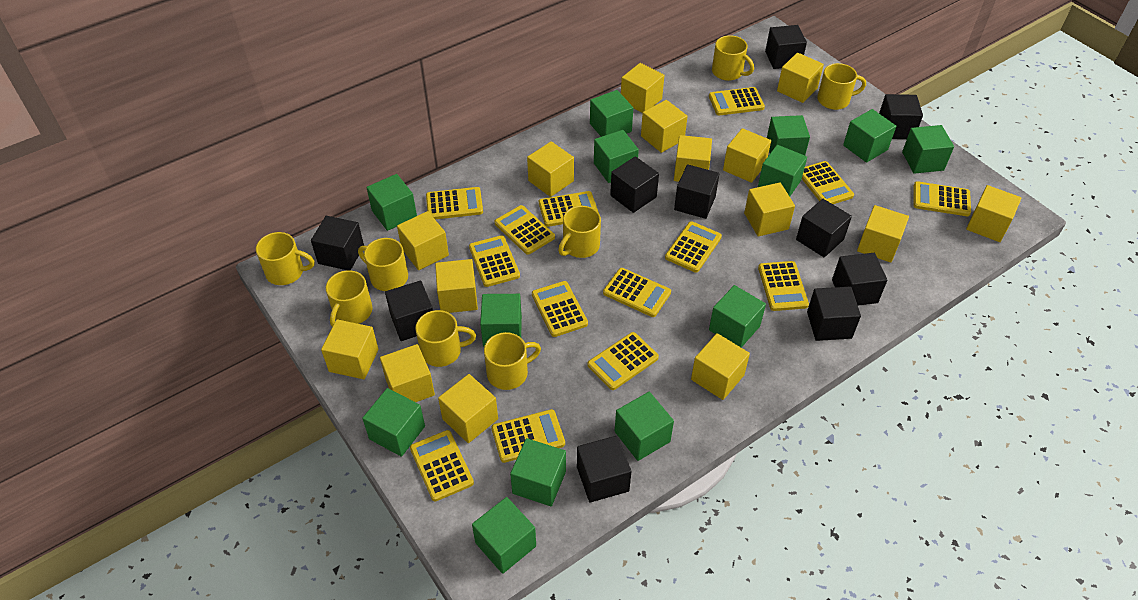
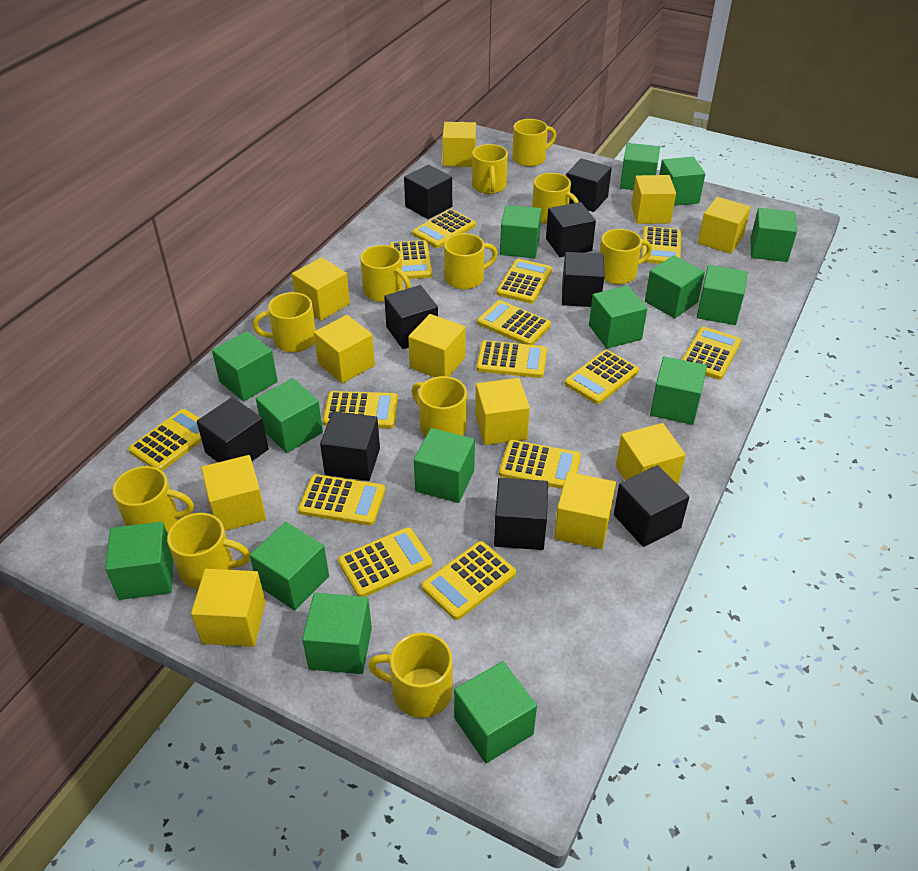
black cube: 10 -> 9
green cube: 13 -> 15
yellow cube: 15 -> 11
yellow mug: 8 -> 11

